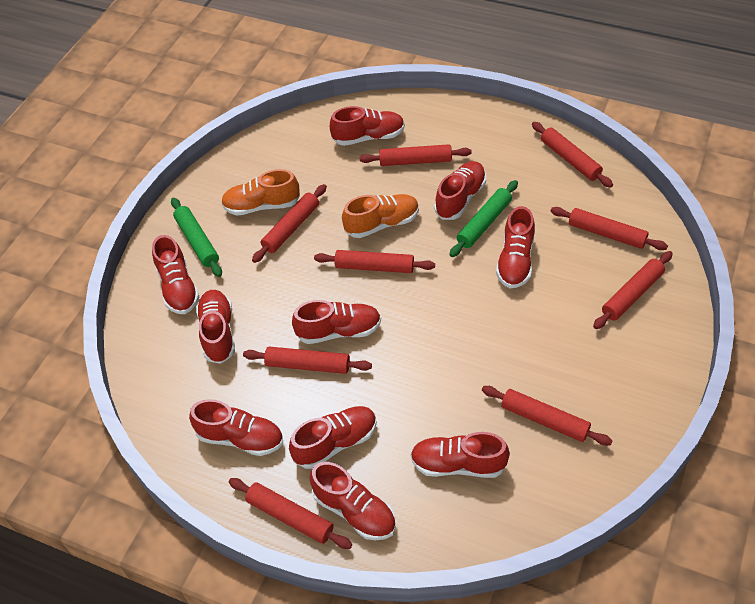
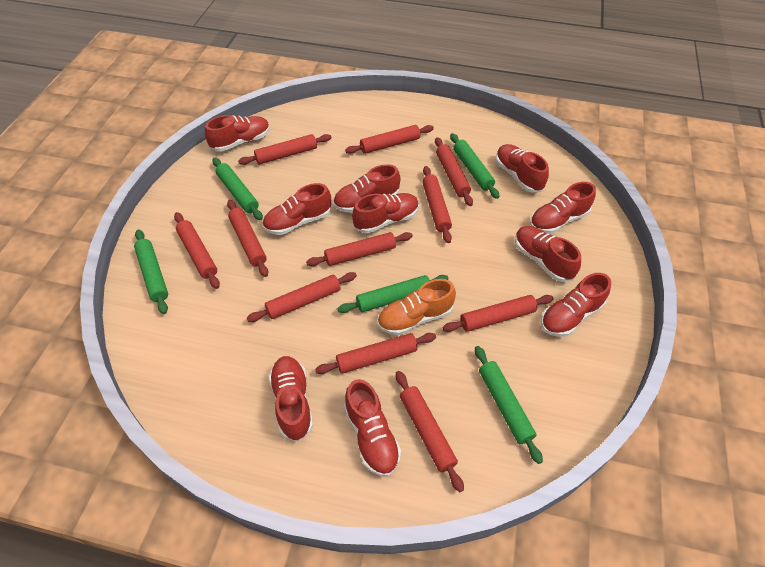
green rolling pin: 2 -> 5
orange shoe: 2 -> 1
red rolling pin: 9 -> 11

